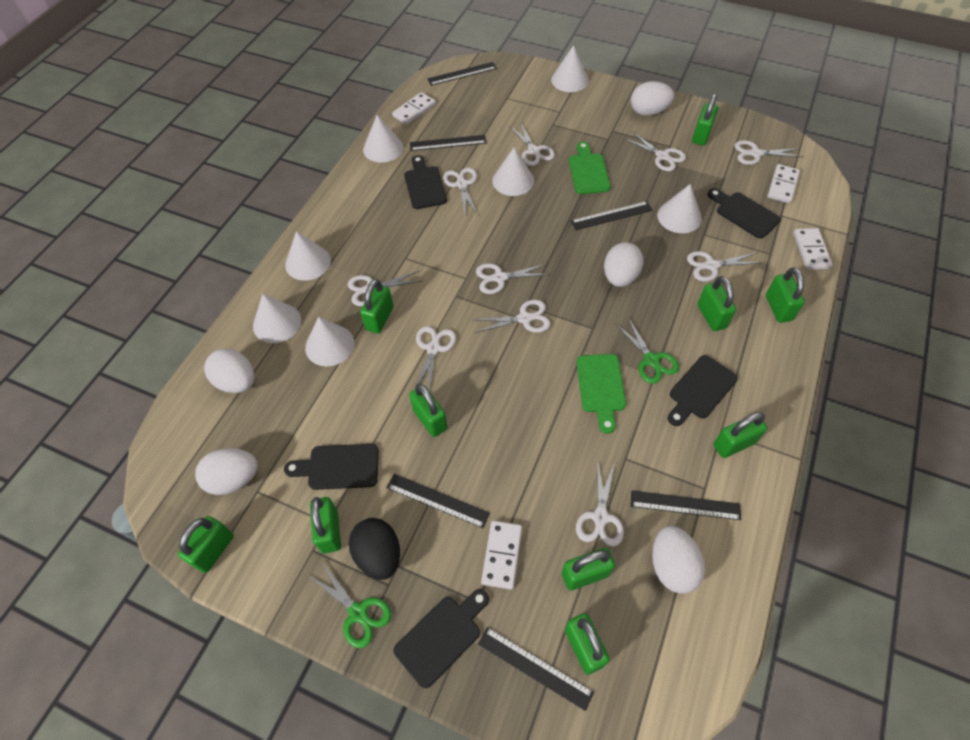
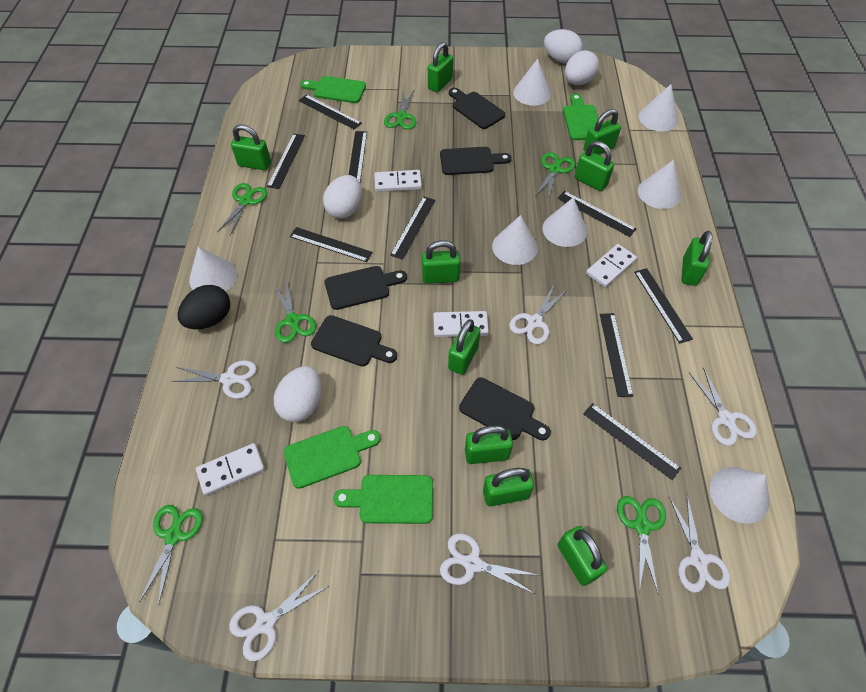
black ruler: 6 -> 9
green cutting board: 2 -> 4
green scissors: 2 -> 6
white egg: 5 -> 4
white scissors: 10 -> 6

